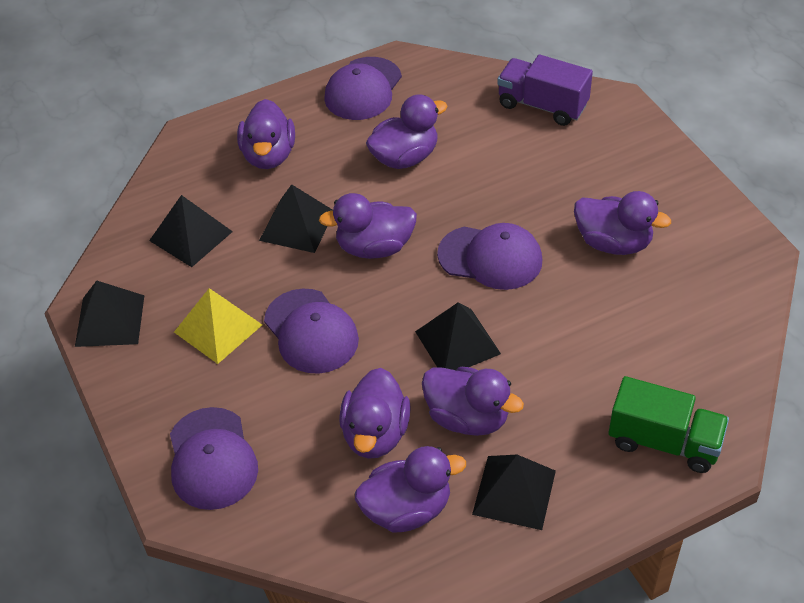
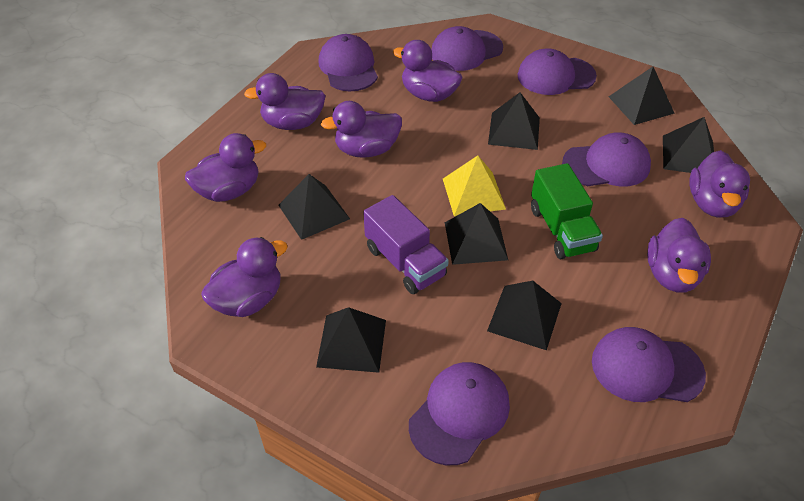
black pyramid: 5 -> 7
purple cap: 4 -> 6

